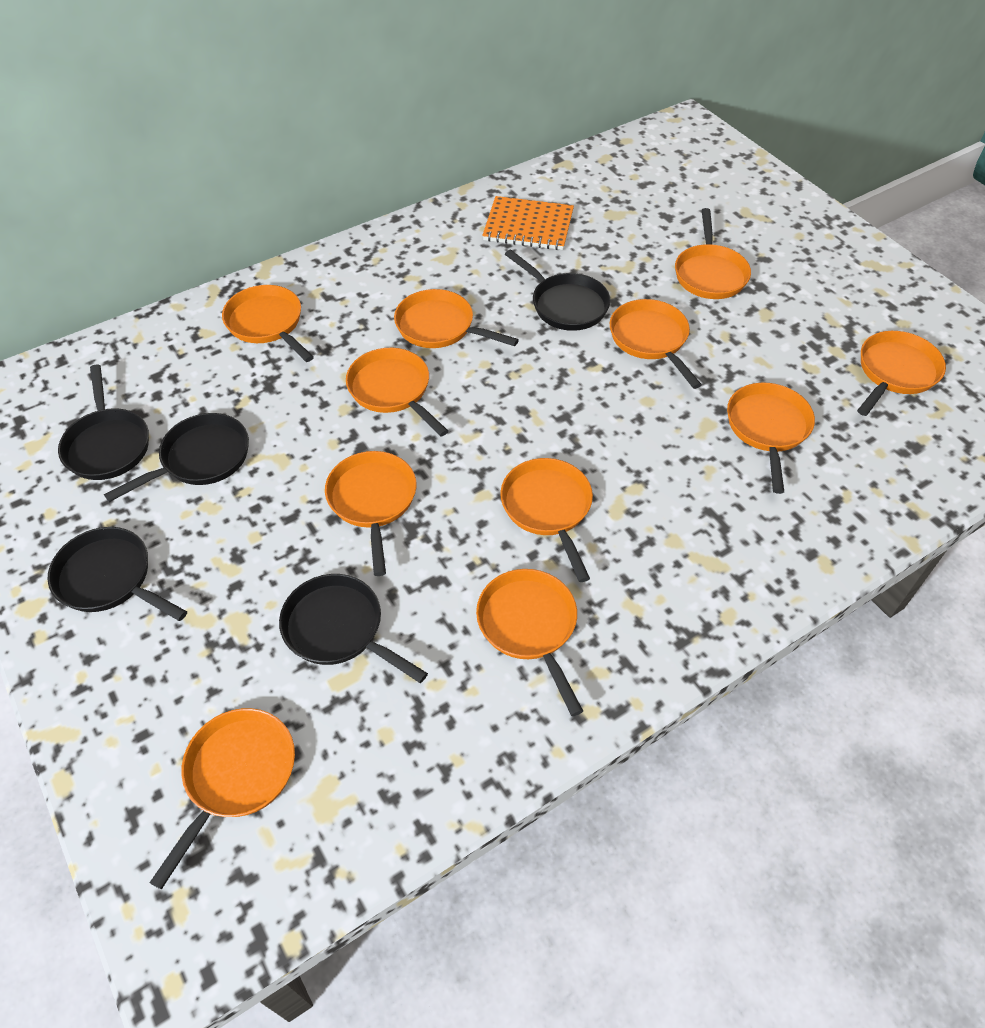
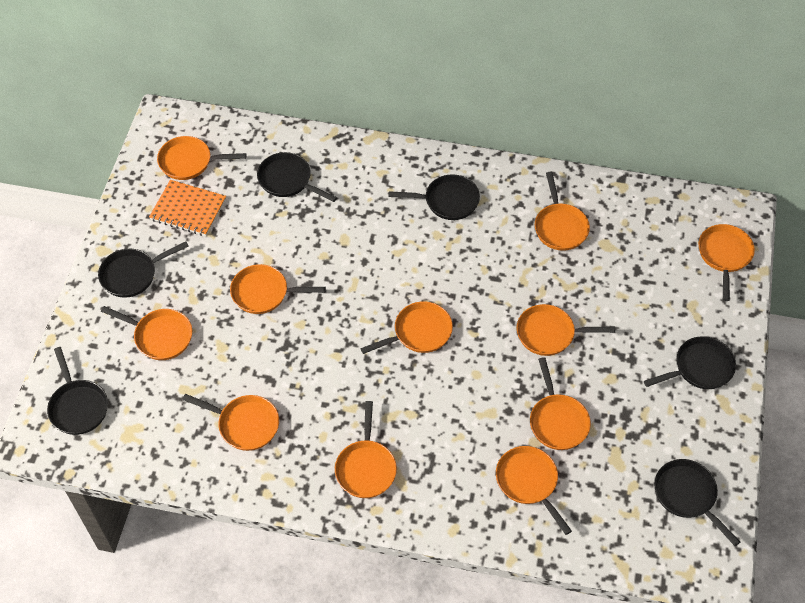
black pan: 5 -> 6

